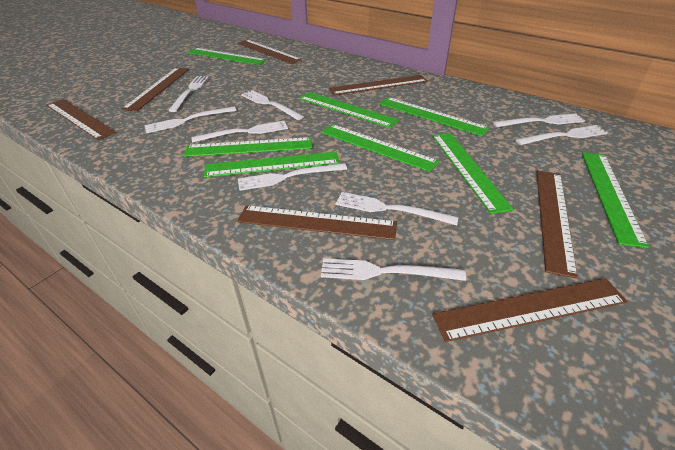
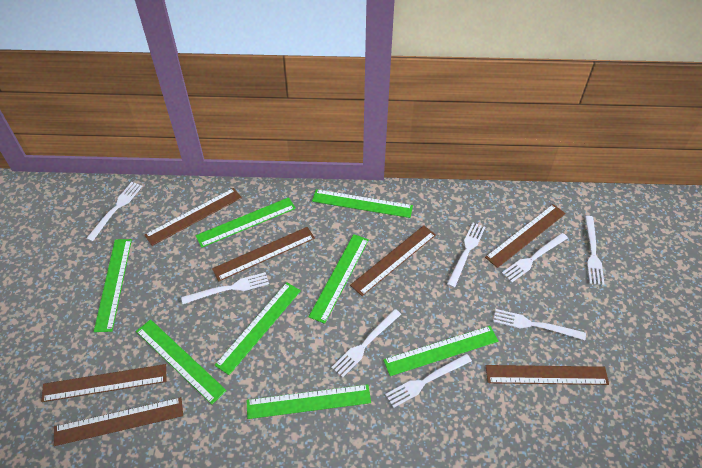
white fork: 9 -> 8

